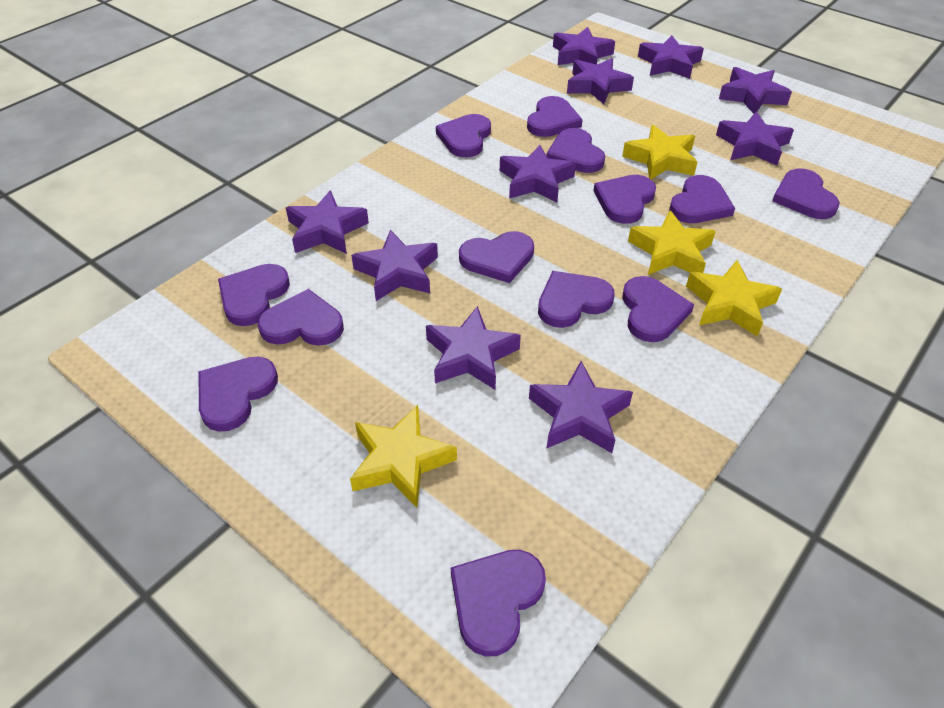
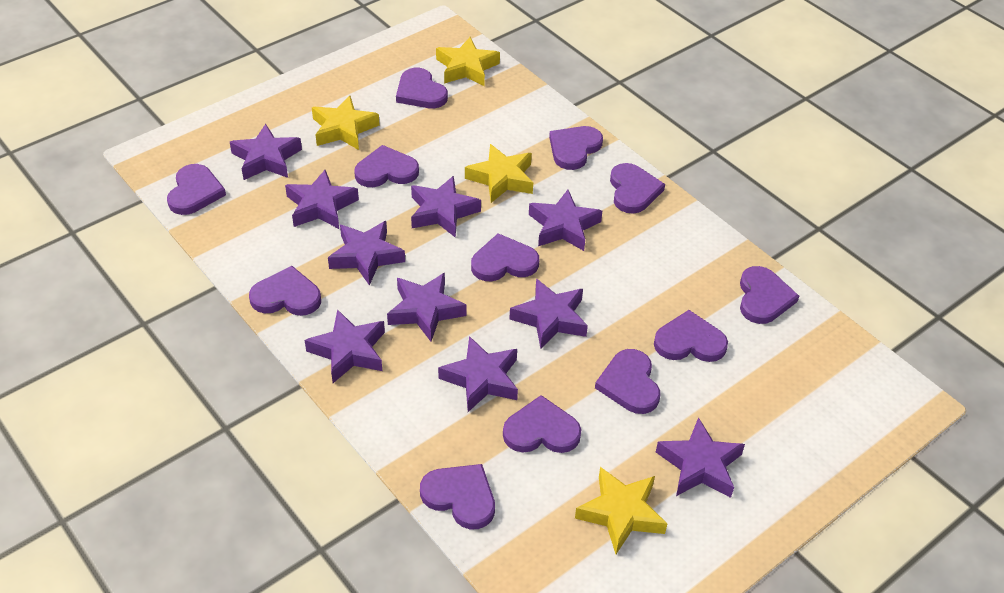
purple heart: 13 -> 12

